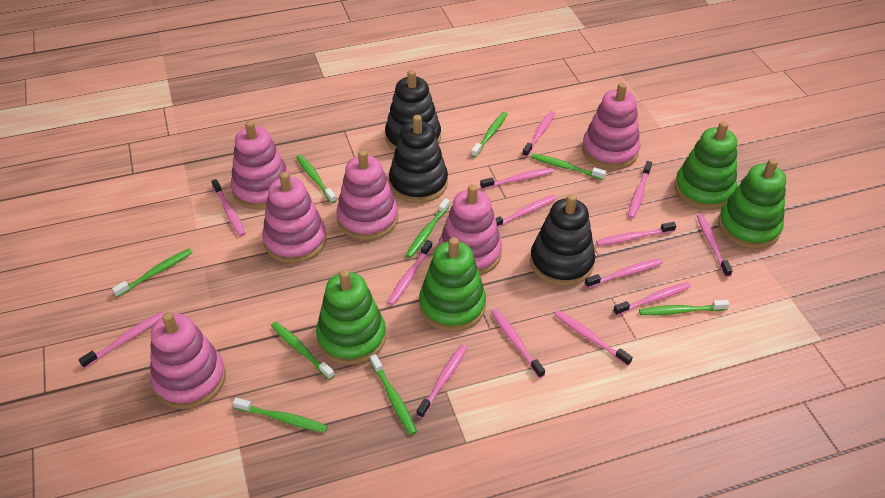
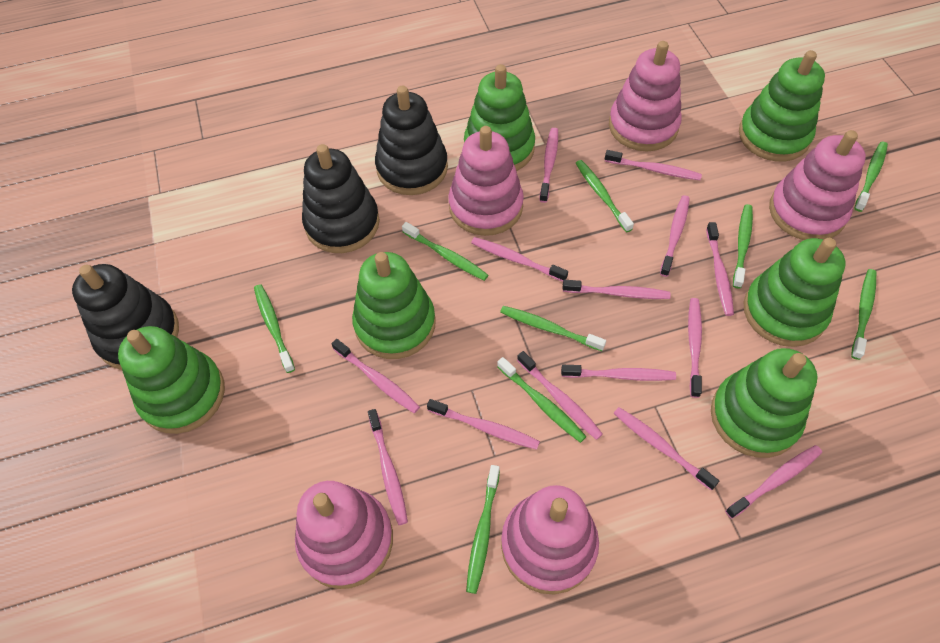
green stacking toy: 4 -> 6
pink stacking toy: 6 -> 5

